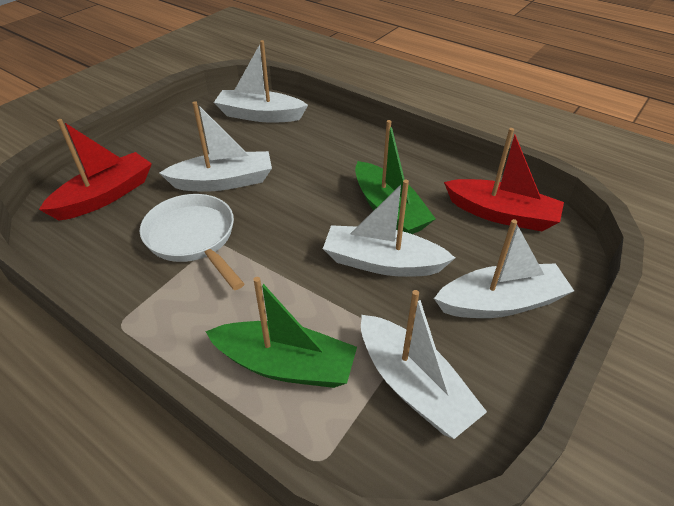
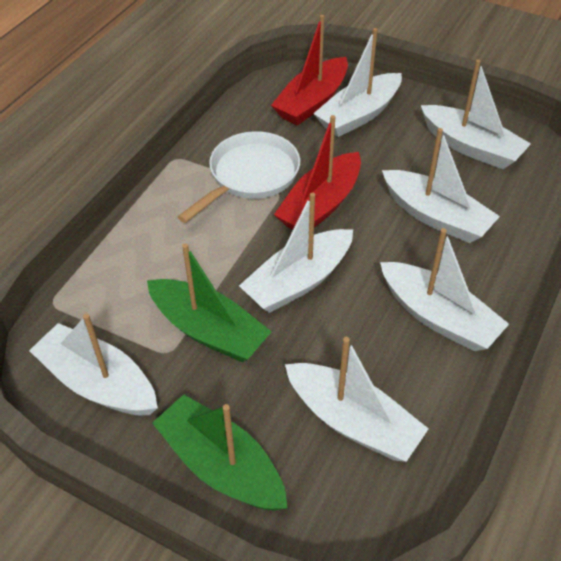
white boat: 5 -> 7

